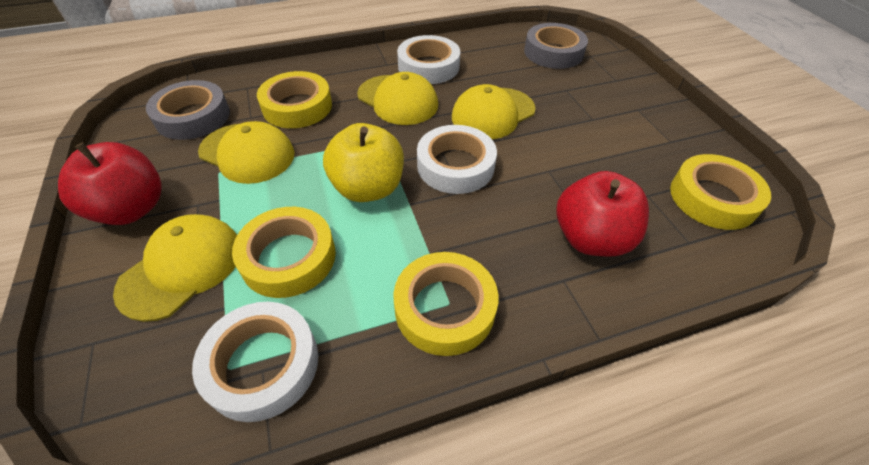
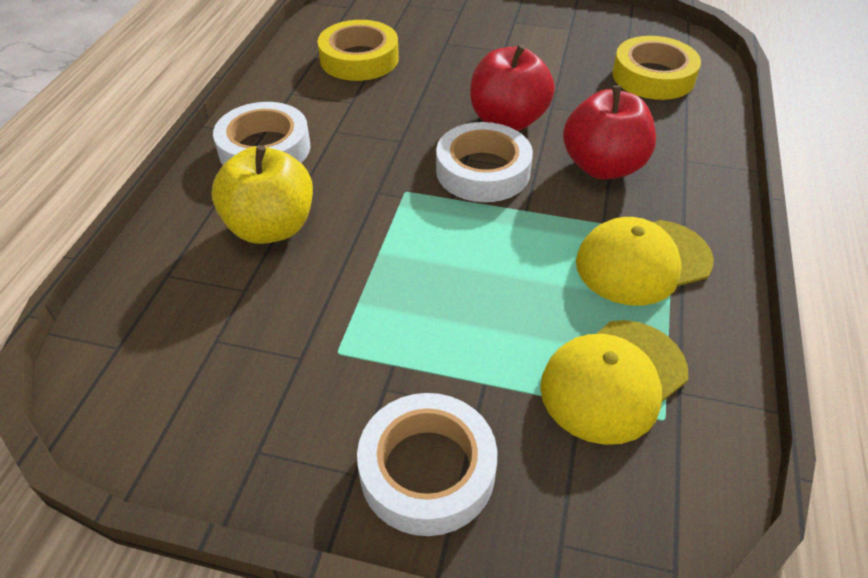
grey tape: 2 -> 0
yellow cap: 4 -> 2
yellow tape: 4 -> 2

